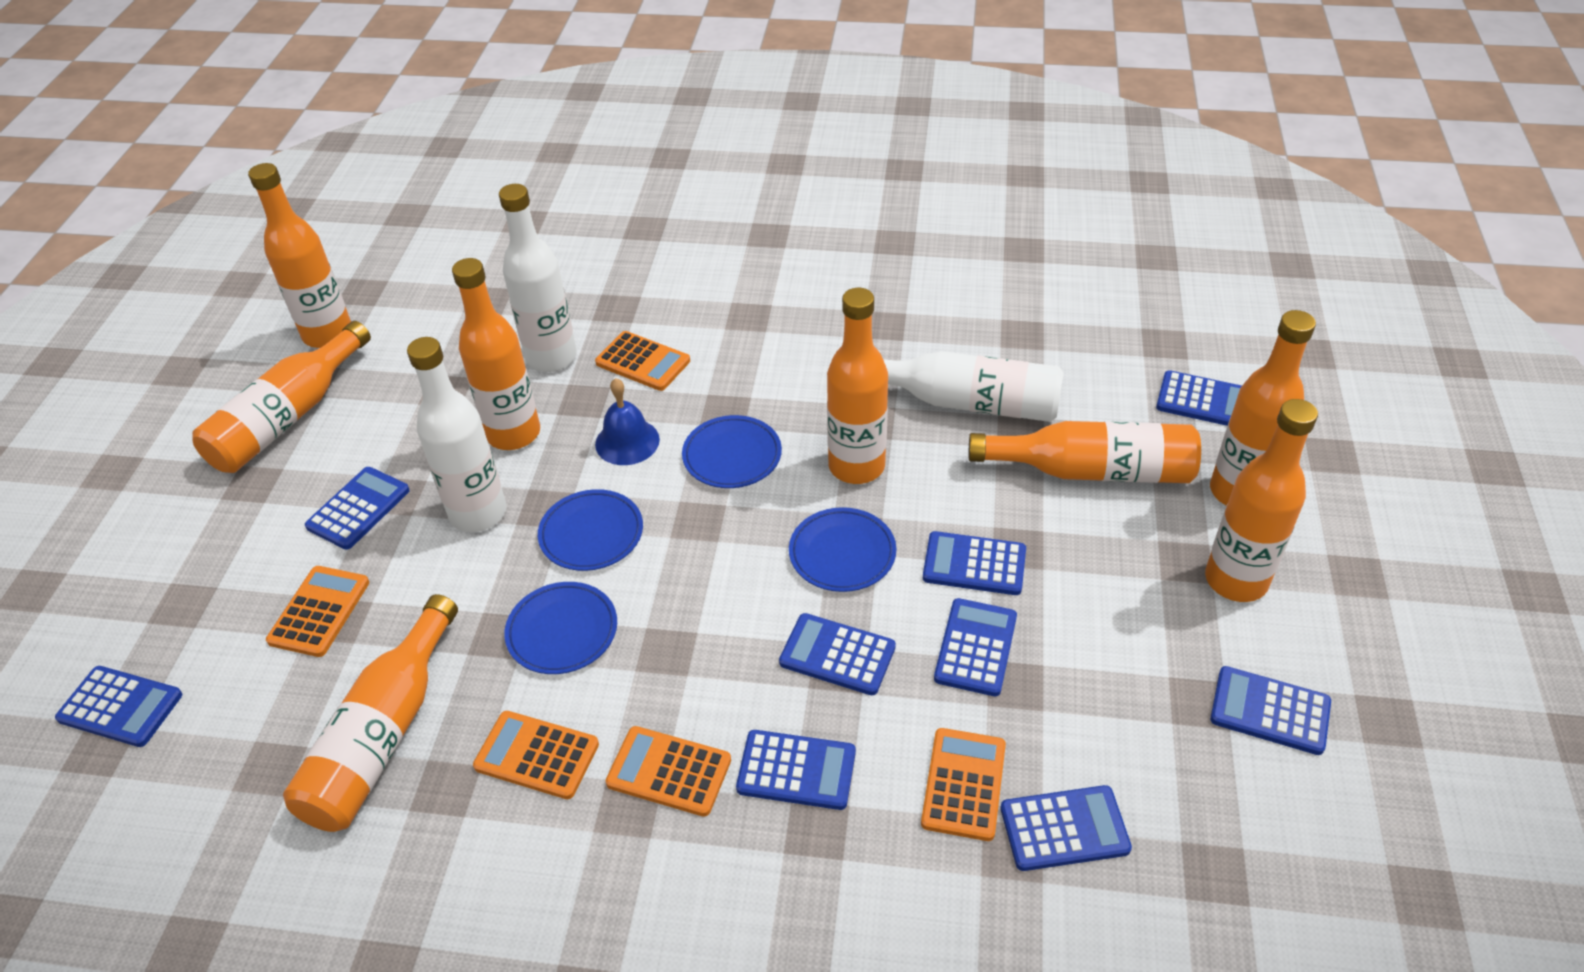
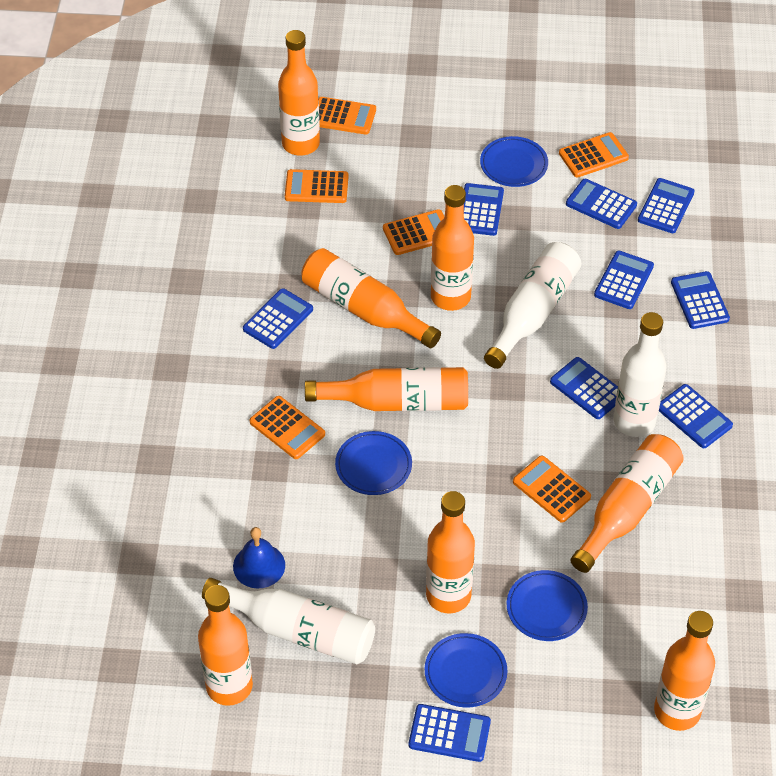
orange calculator: 5 -> 6

